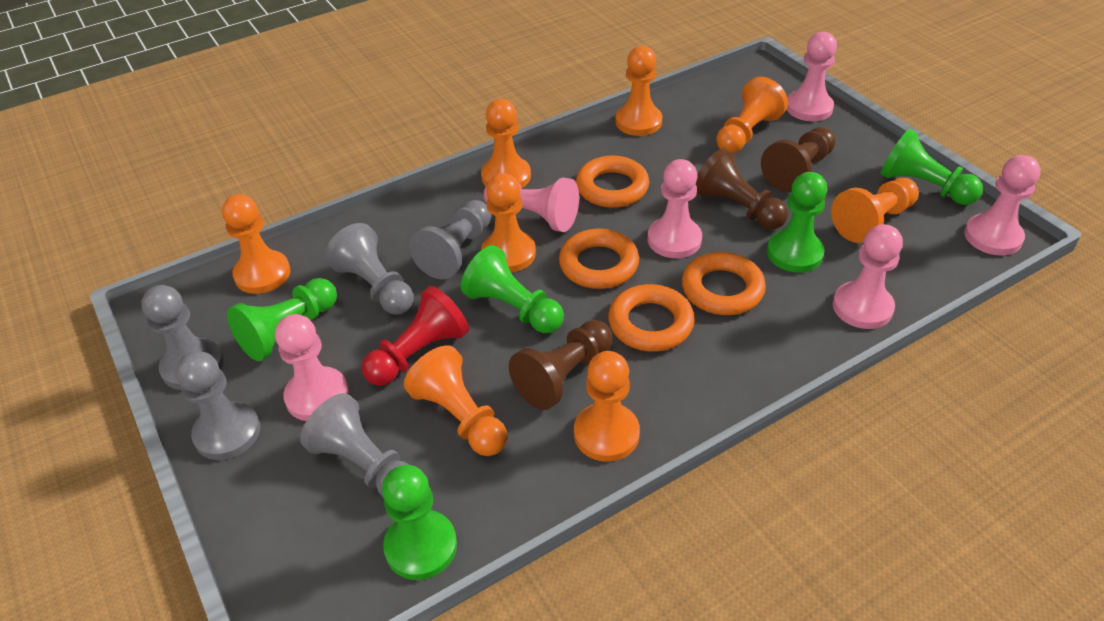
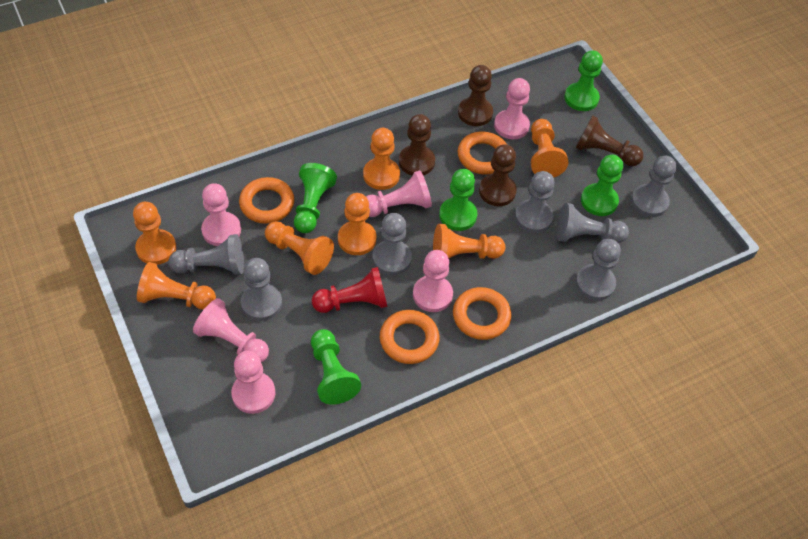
brown pawn: 3 -> 4
grey pawn: 5 -> 7
orange pawn: 8 -> 7

